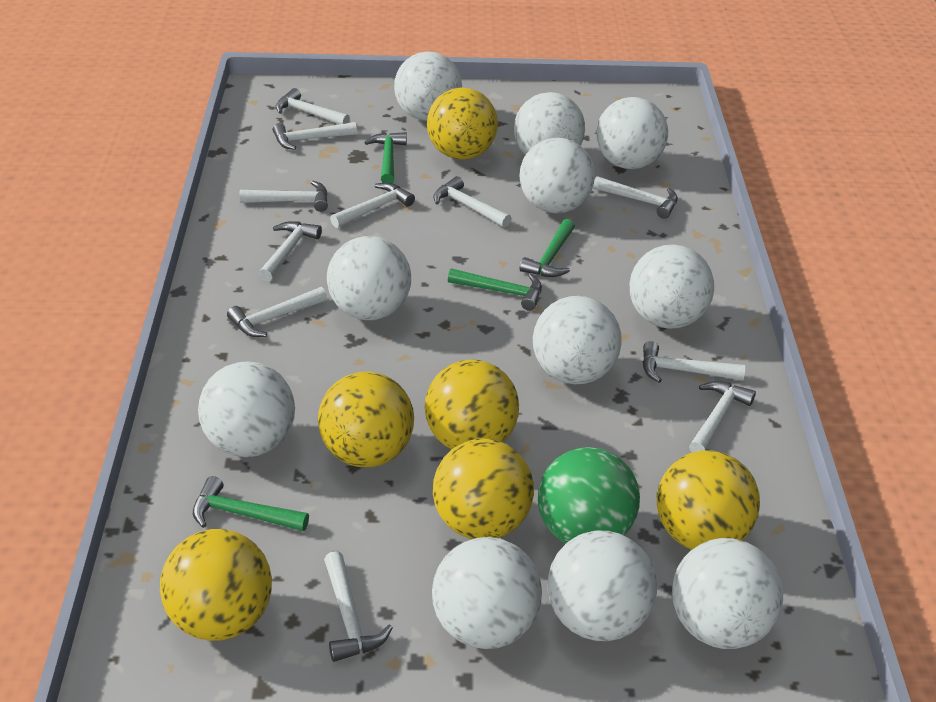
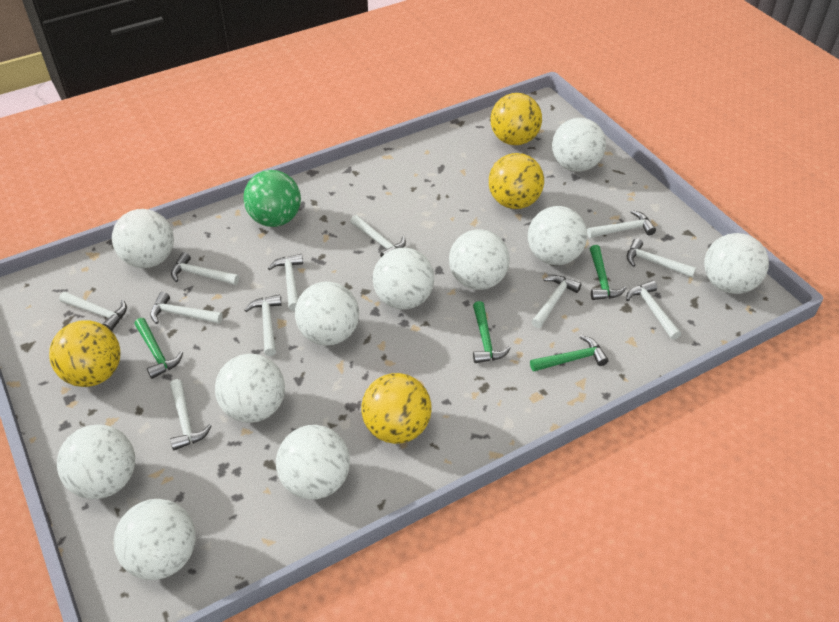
yellow ball: 6 -> 4

